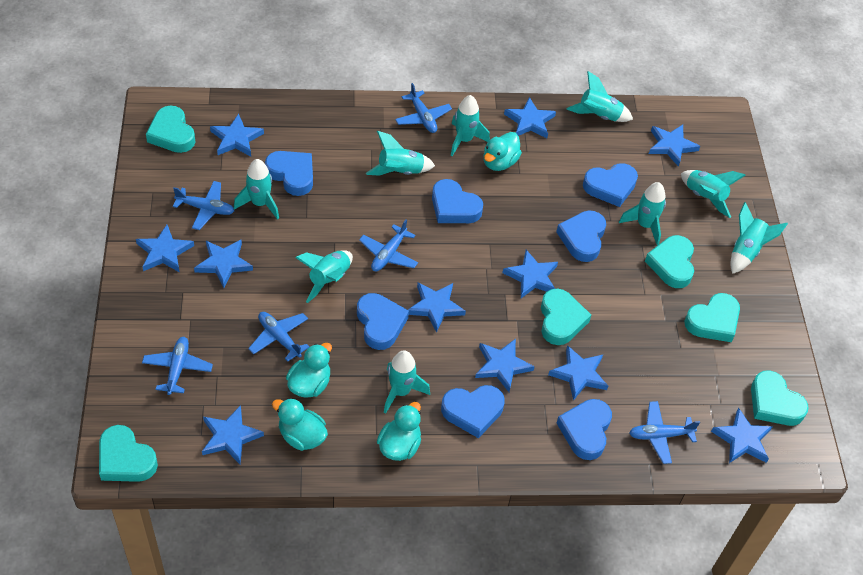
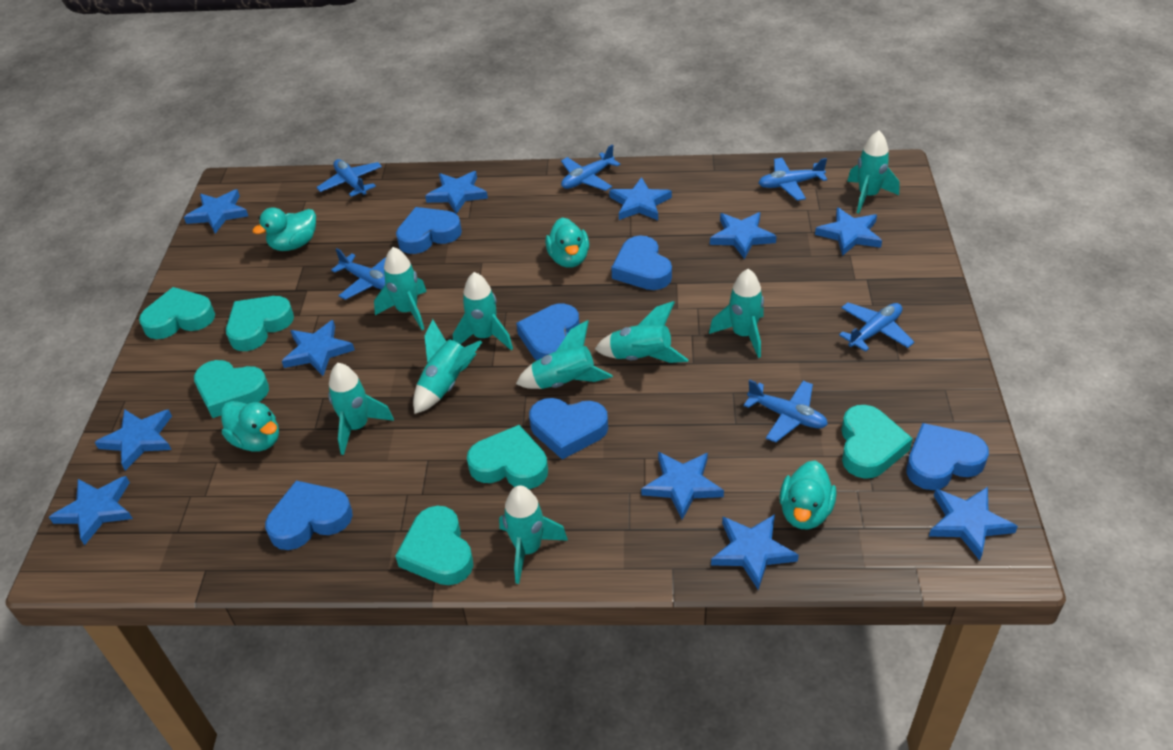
blue heart: 7 -> 6

